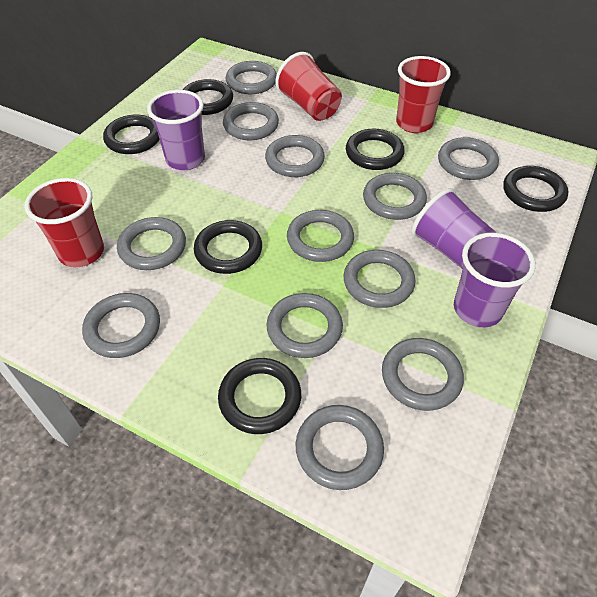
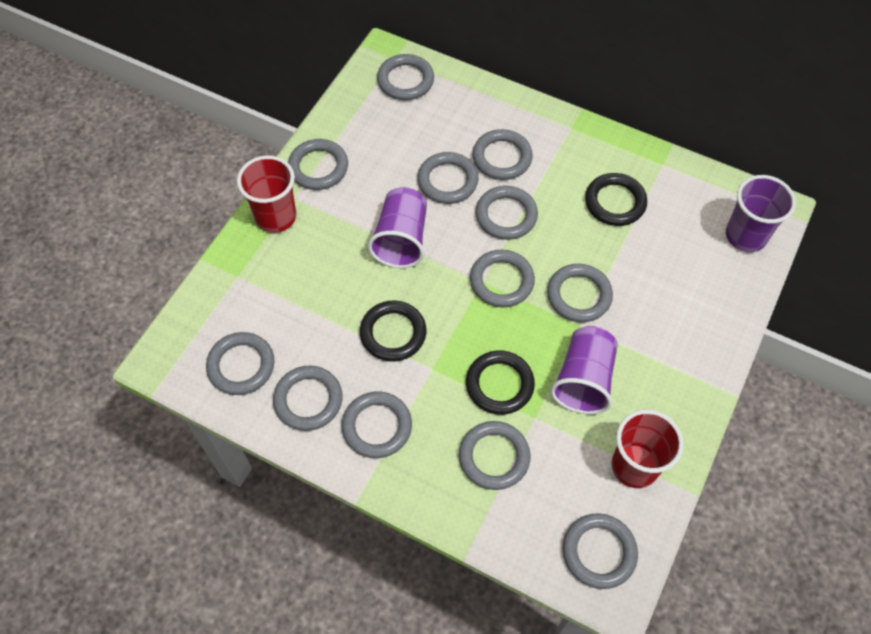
black ring: 6 -> 3
red cup: 3 -> 2

